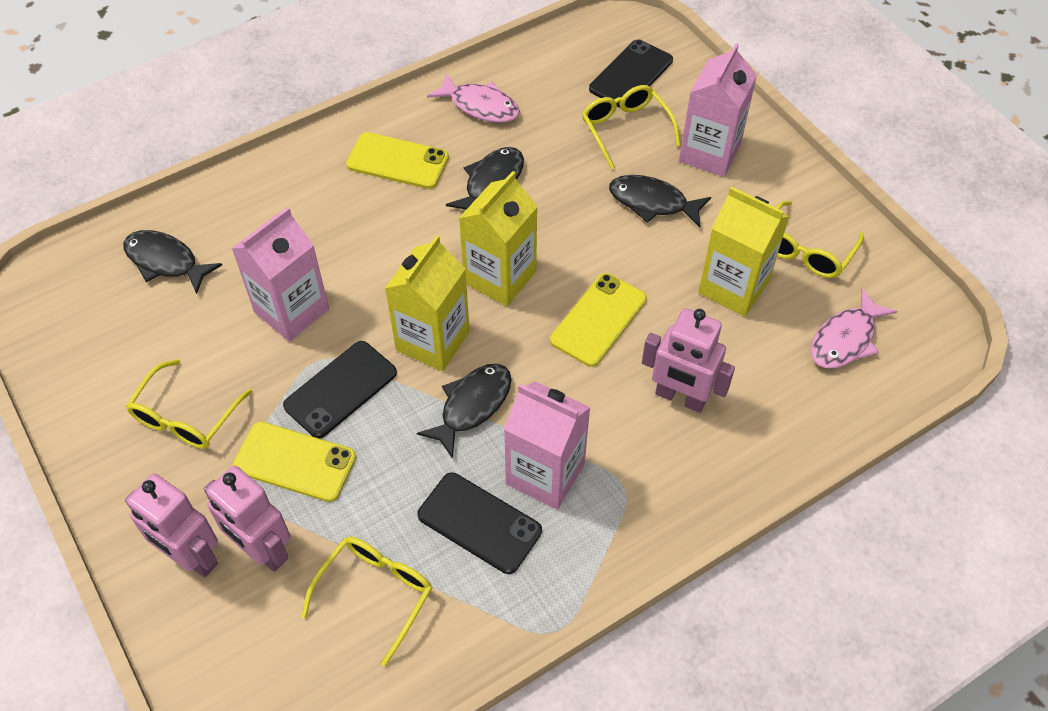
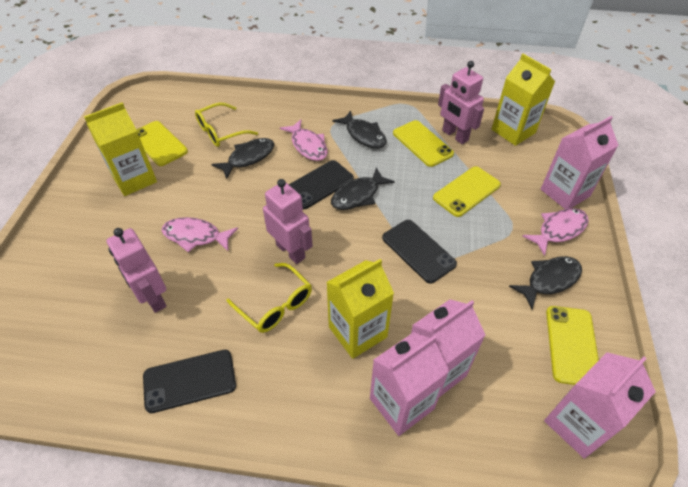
pink carton: 3 -> 4
pink fish: 2 -> 3
yellow glasses: 4 -> 2
yellow phone: 3 -> 4

